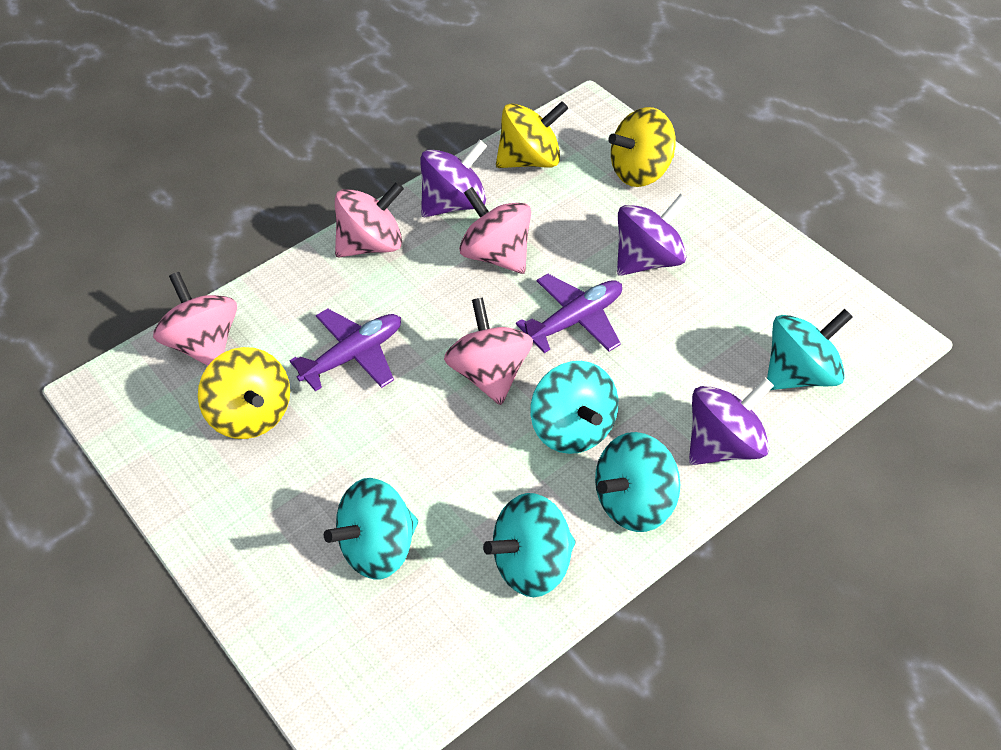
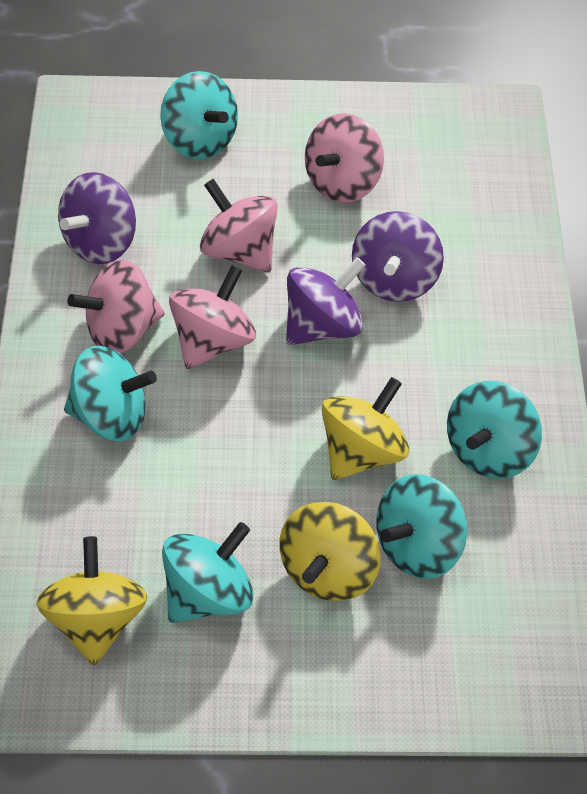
purple plane: 2 -> 0

